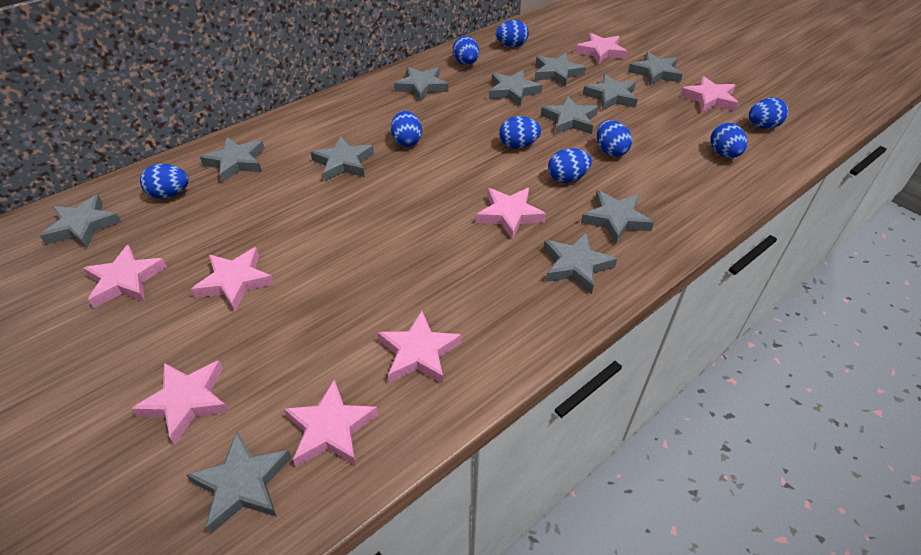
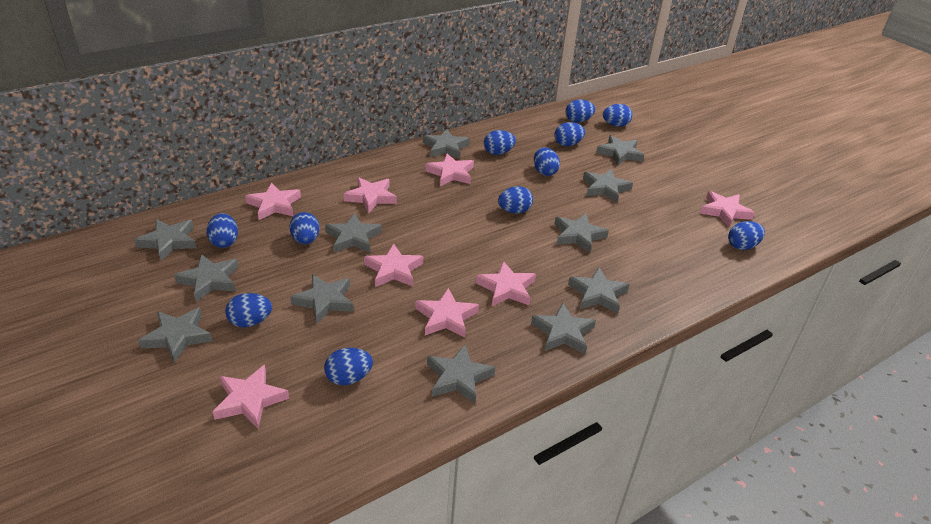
blue egg: 9 -> 11

